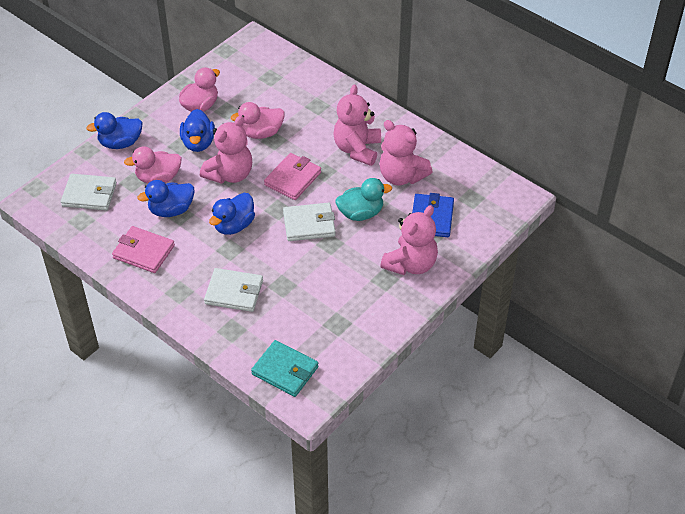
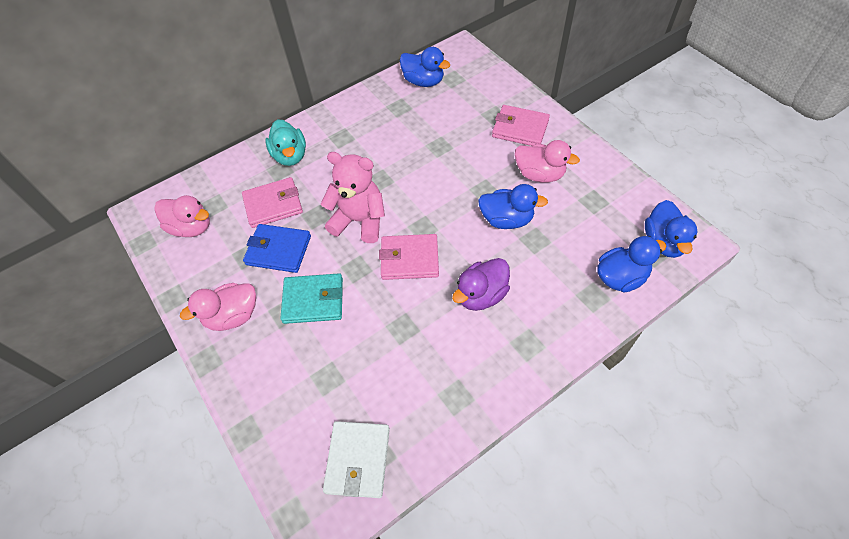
pink teddy bear: 4 -> 1
pink wallet: 2 -> 3
purple duck: 0 -> 1
white wallet: 3 -> 1

